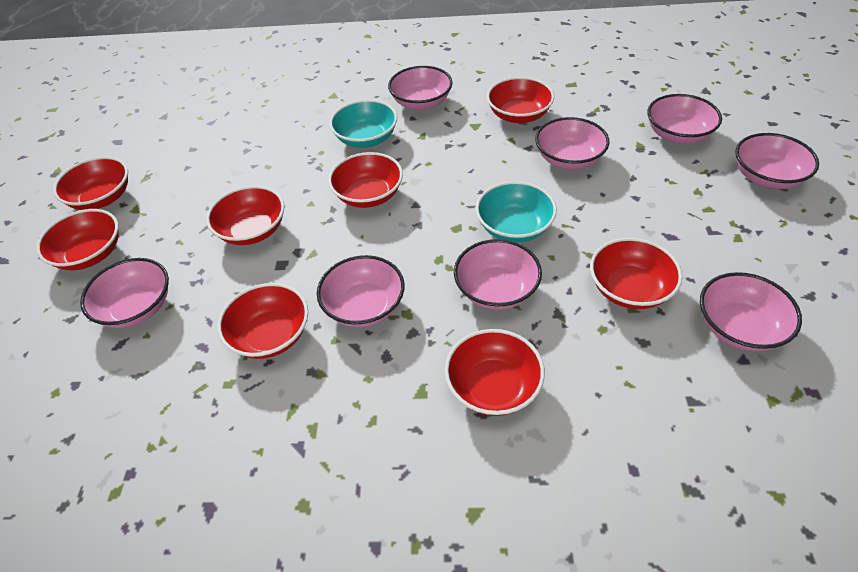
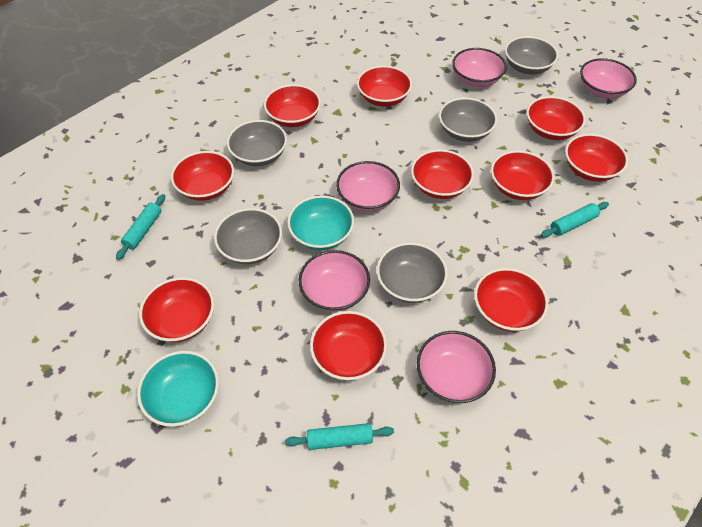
grey bowl: 0 -> 5
pink bowl: 8 -> 5
red bowl: 8 -> 10
turquoise rolling pin: 0 -> 3

